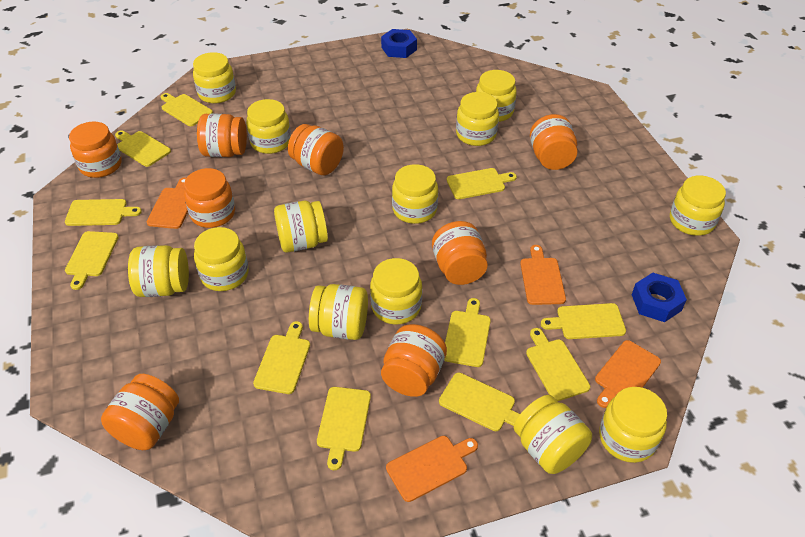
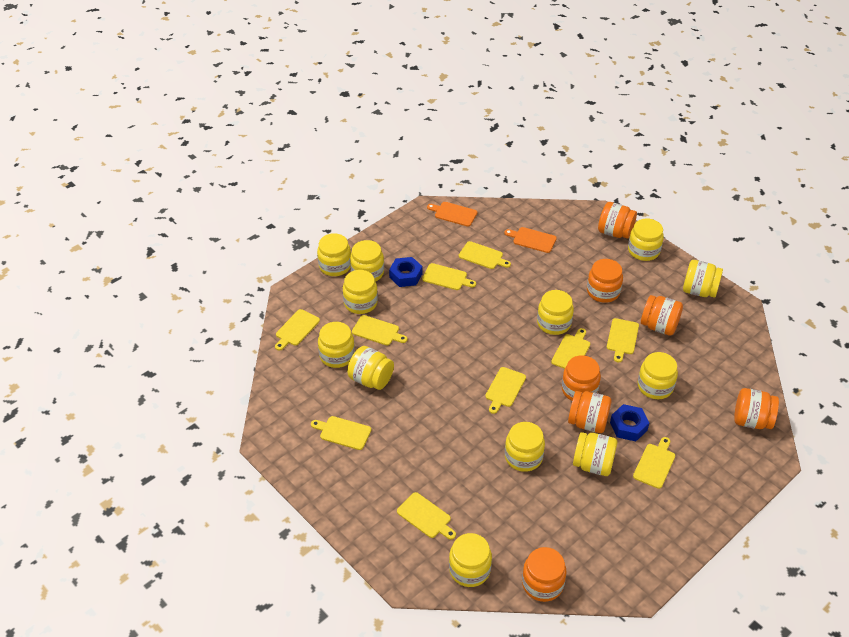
orange cutting board: 4 -> 2
orange jar: 8 -> 7
yellow cutting board: 11 -> 10
yellow jar: 13 -> 12

